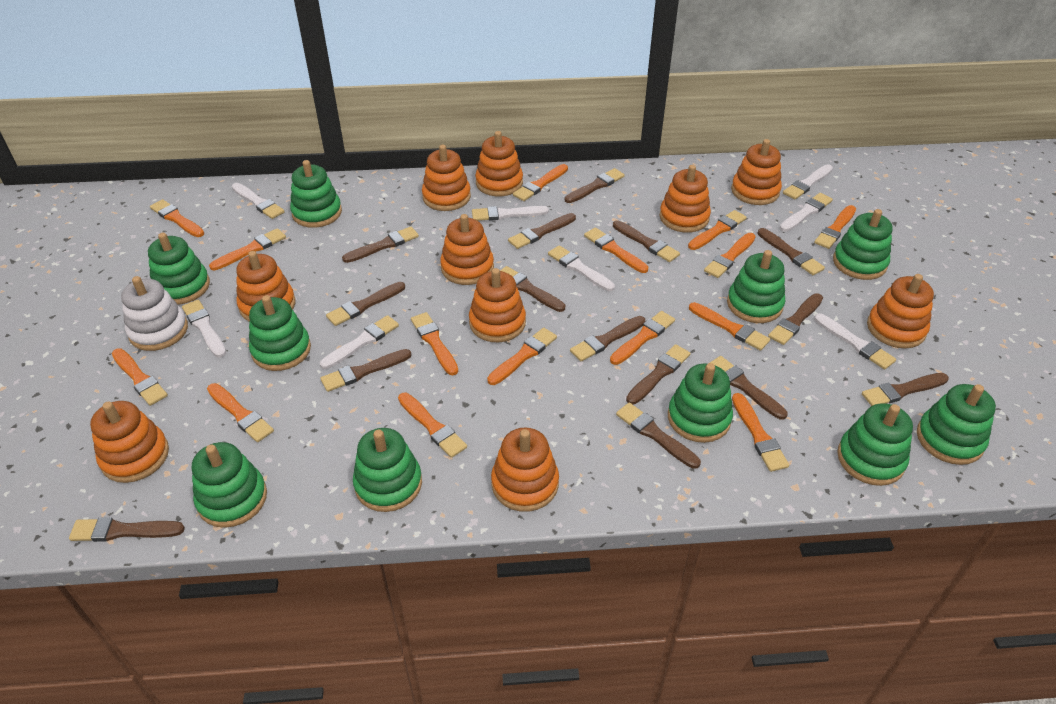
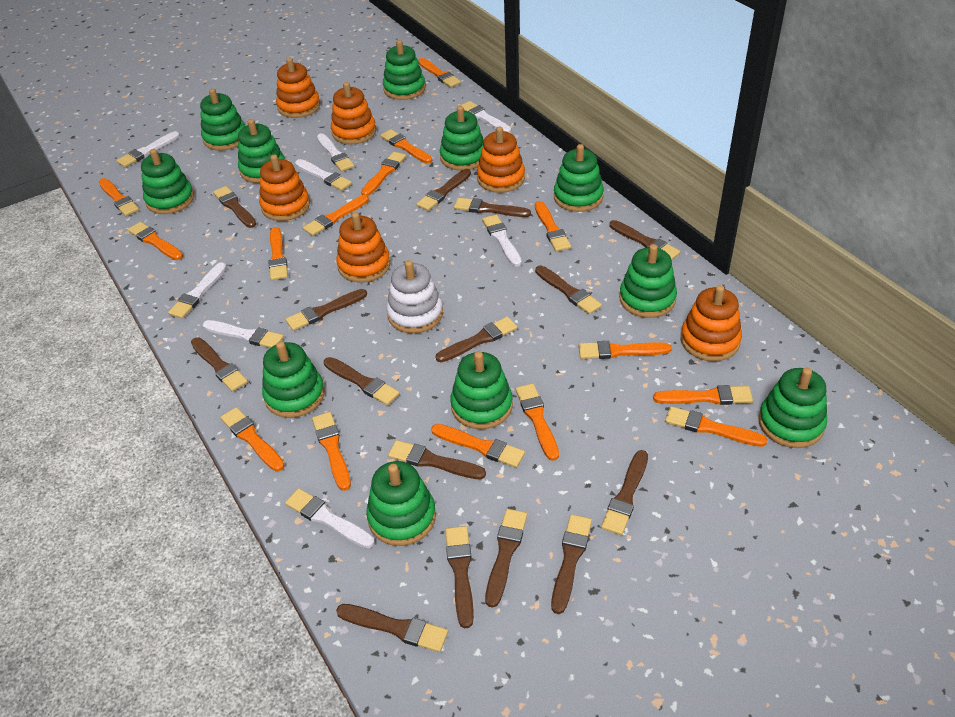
green stacking toy: 10 -> 11
orange stacking toy: 10 -> 6

